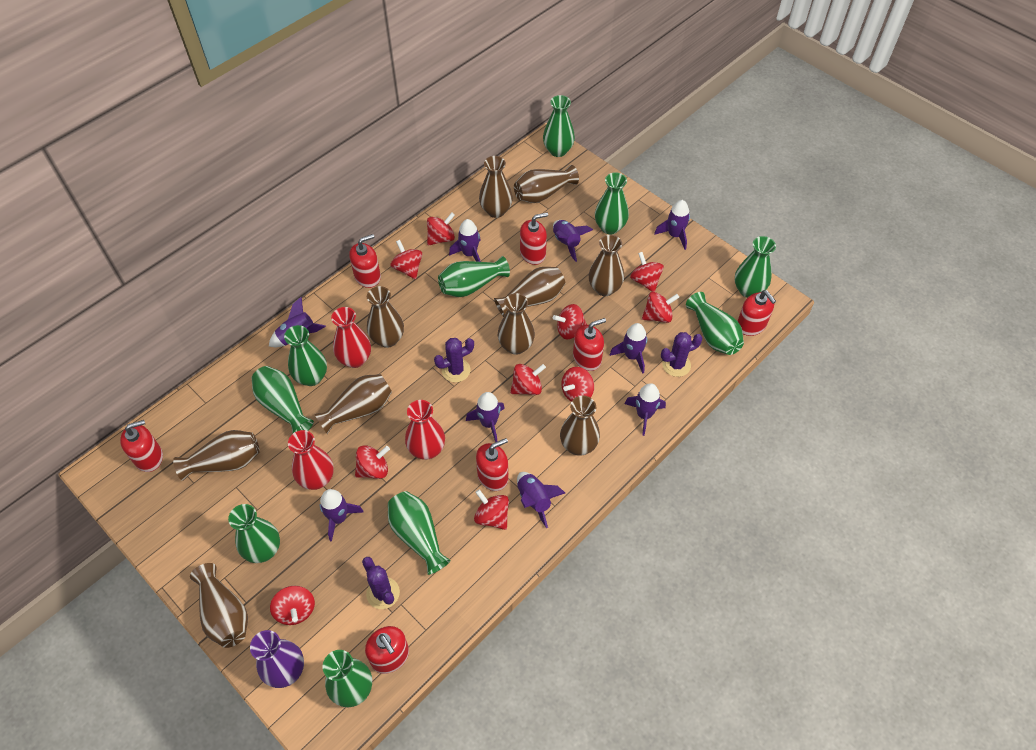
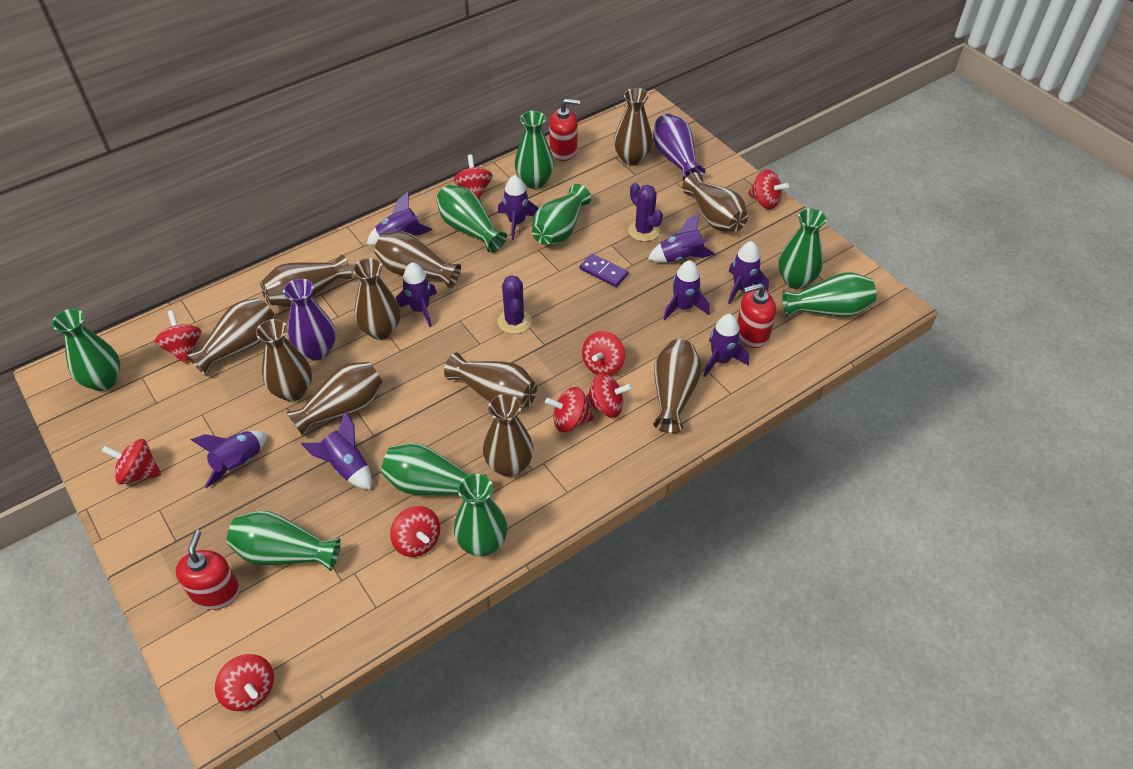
brown vase: 10 -> 11
green vase: 10 -> 9
purple cactus: 3 -> 2
purple domino: 0 -> 1
purple vase: 1 -> 2
red soap dispenser: 7 -> 3
red spinning top: 10 -> 9
red vase: 3 -> 0

